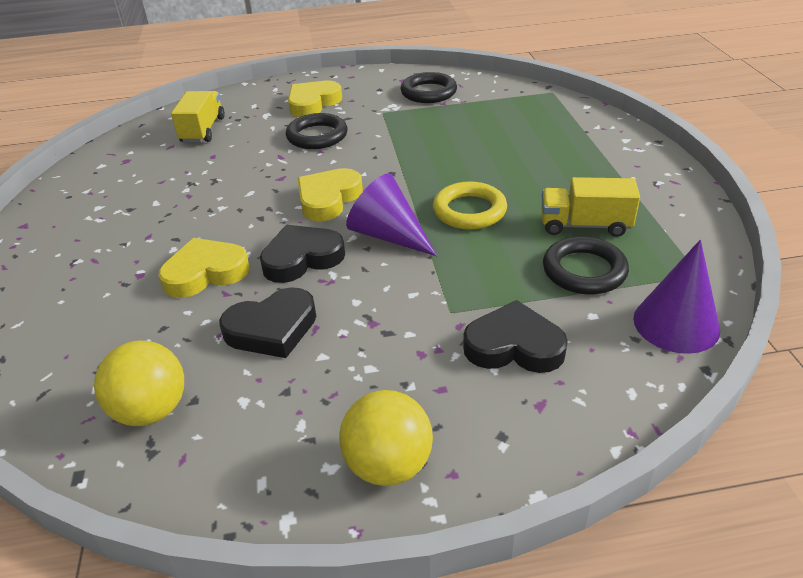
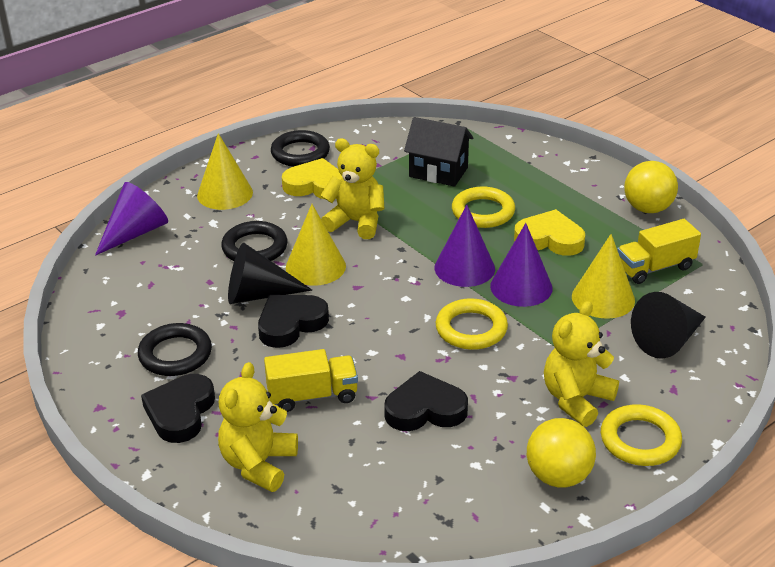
black cone: 0 -> 2
black house: 0 -> 1
purple cone: 2 -> 3
yellow cone: 0 -> 3
yellow heart: 3 -> 2
yellow ring: 1 -> 3
yellow teddy bear: 0 -> 3

